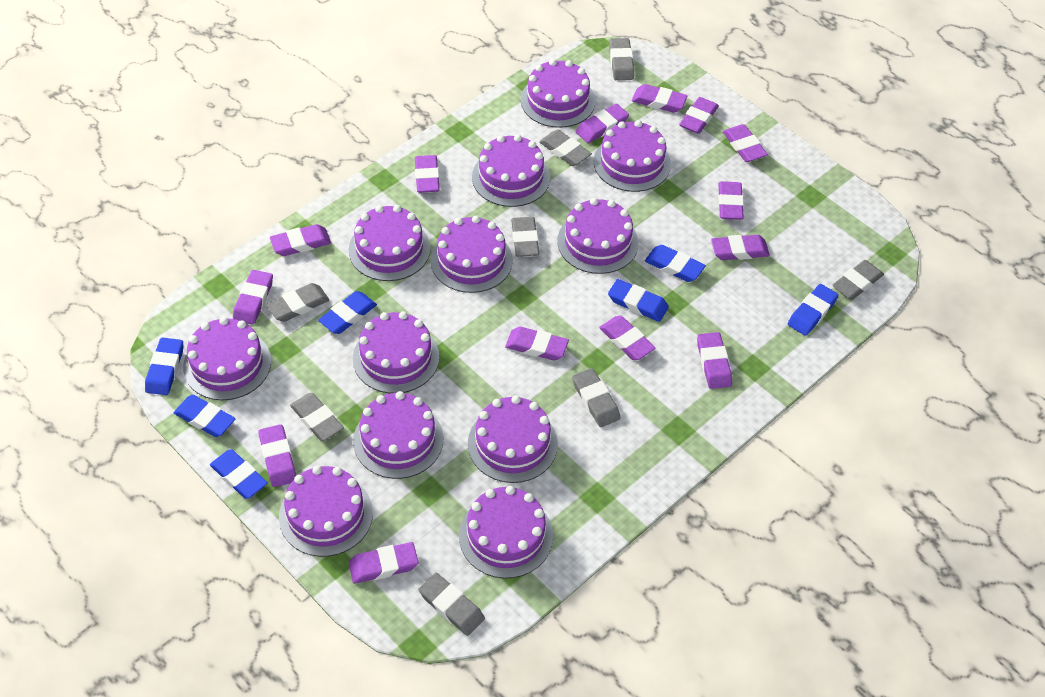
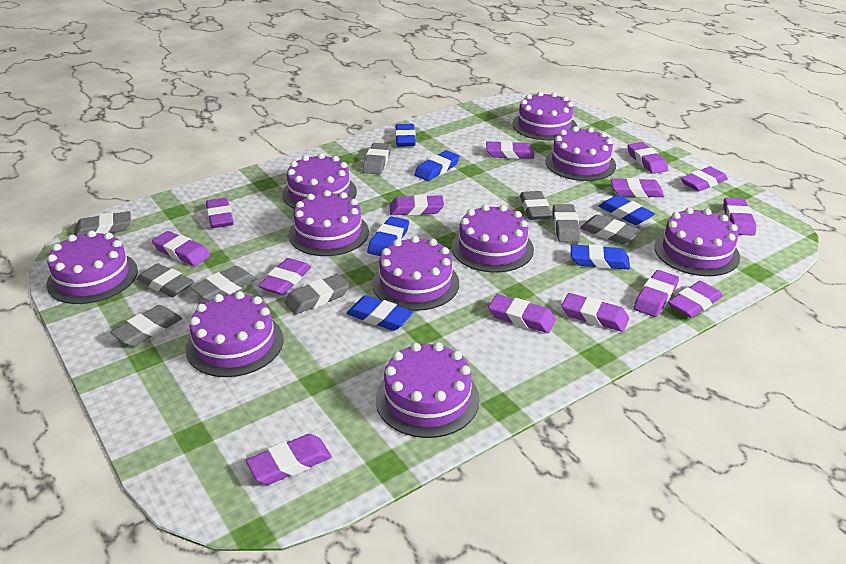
blue eraser: 7 -> 6
grey eraser: 8 -> 9
purple cake: 12 -> 10

